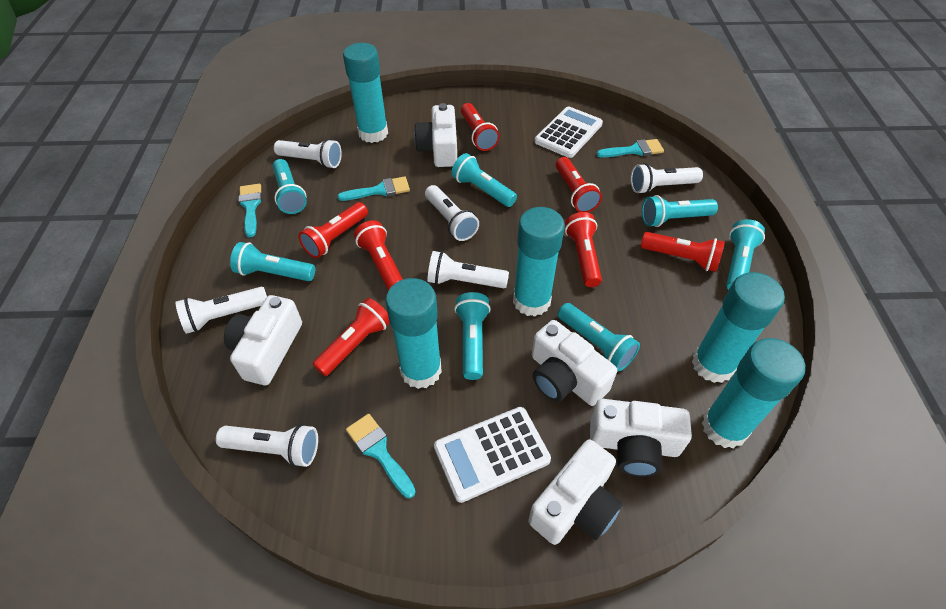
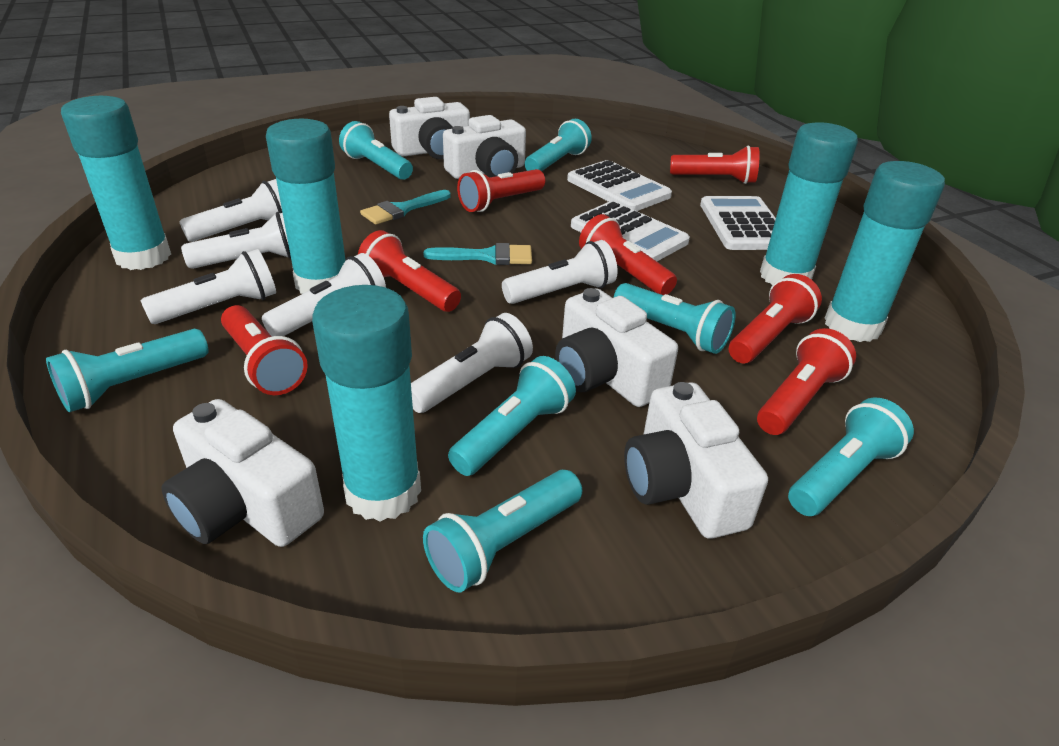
turquoise brush: 4 -> 2
white calculator: 2 -> 3

